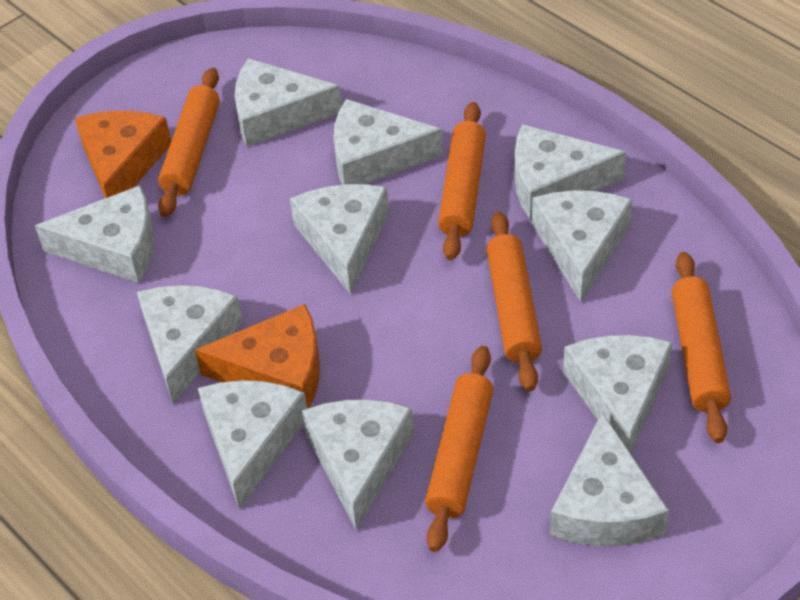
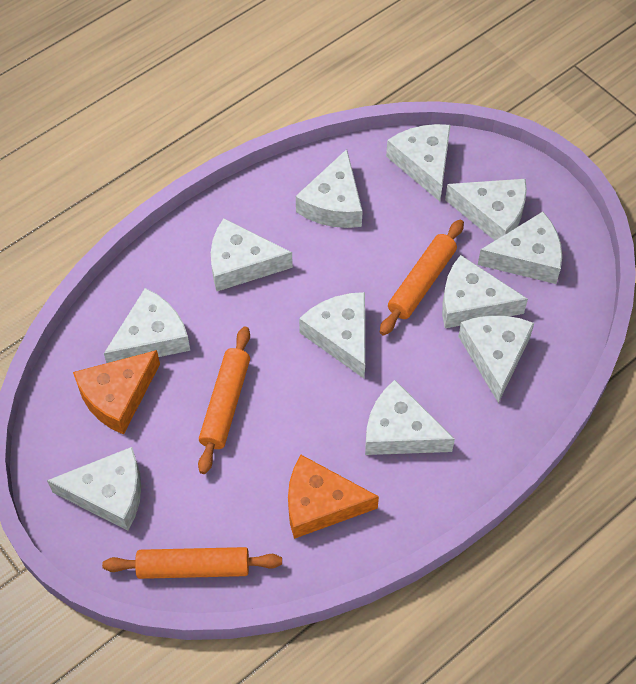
orange rolling pin: 5 -> 3

